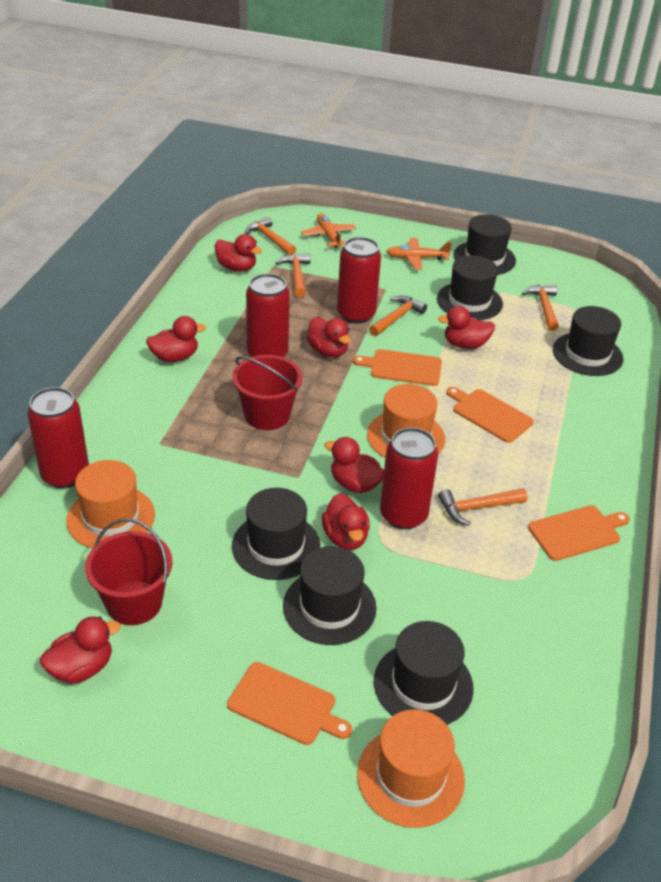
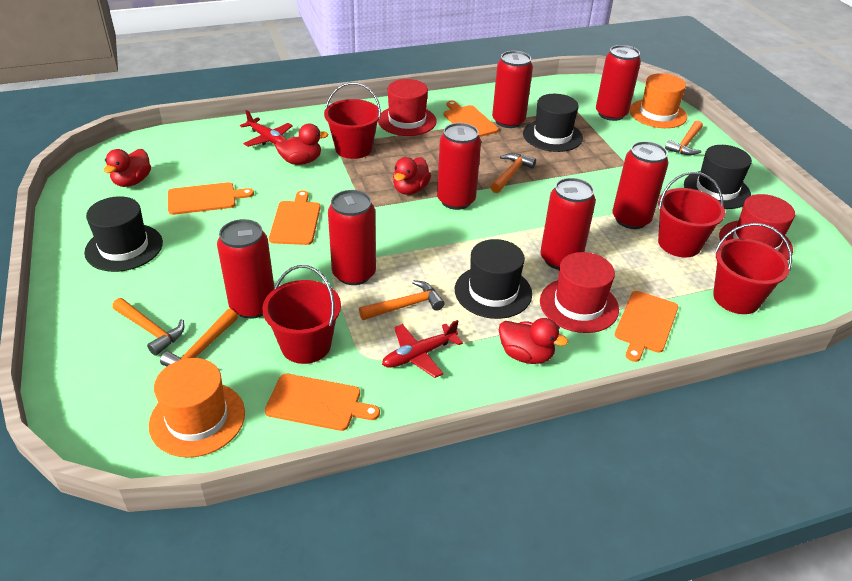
black hat: 6 -> 4
orange cutting board: 4 -> 5
orange hat: 3 -> 2
orange plane: 2 -> 0
red bucket: 2 -> 4
red can: 4 -> 7
red duck: 7 -> 4
red hat: 0 -> 3
red plane: 0 -> 2

